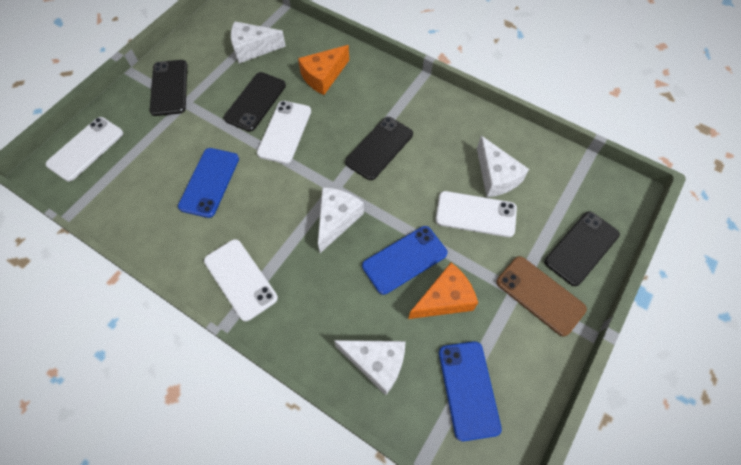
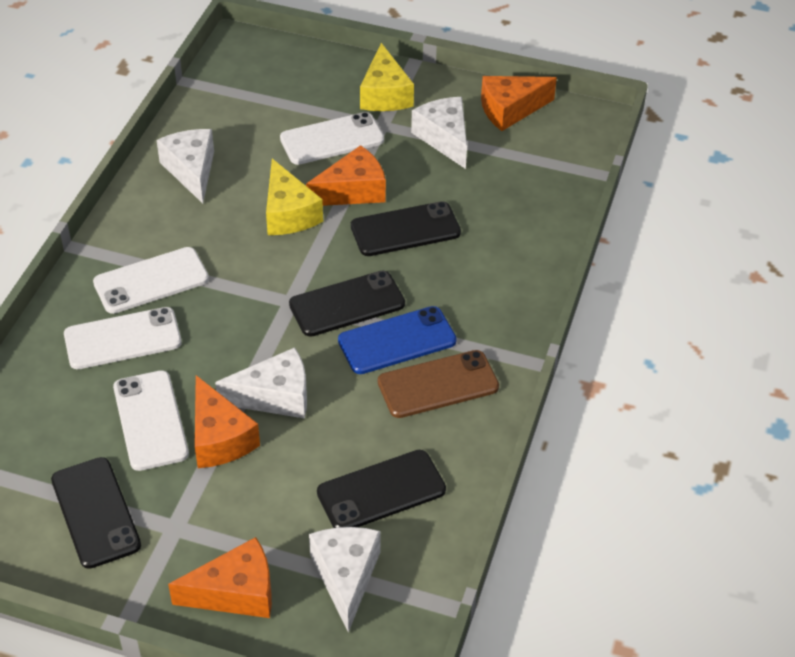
blue phone: 3 -> 1
orange cheese: 2 -> 4
yellow cheese: 0 -> 2

